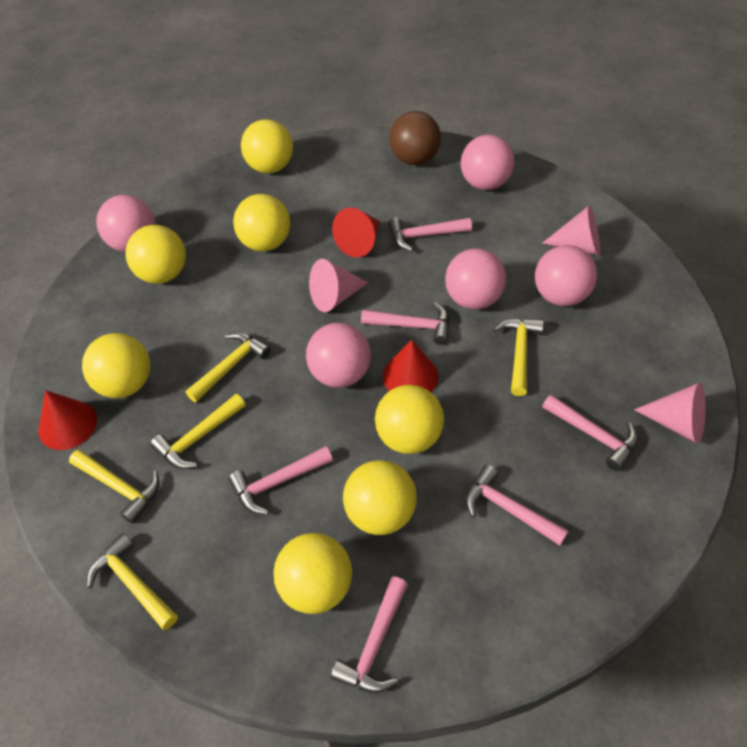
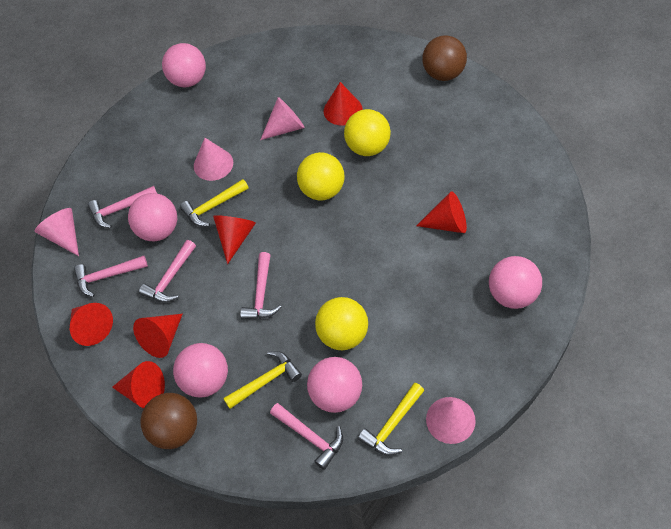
brown ball: 1 -> 2
pink cone: 3 -> 4
pink hammer: 6 -> 5
red cone: 3 -> 6
yellow ball: 7 -> 3
yellow hammer: 5 -> 3

